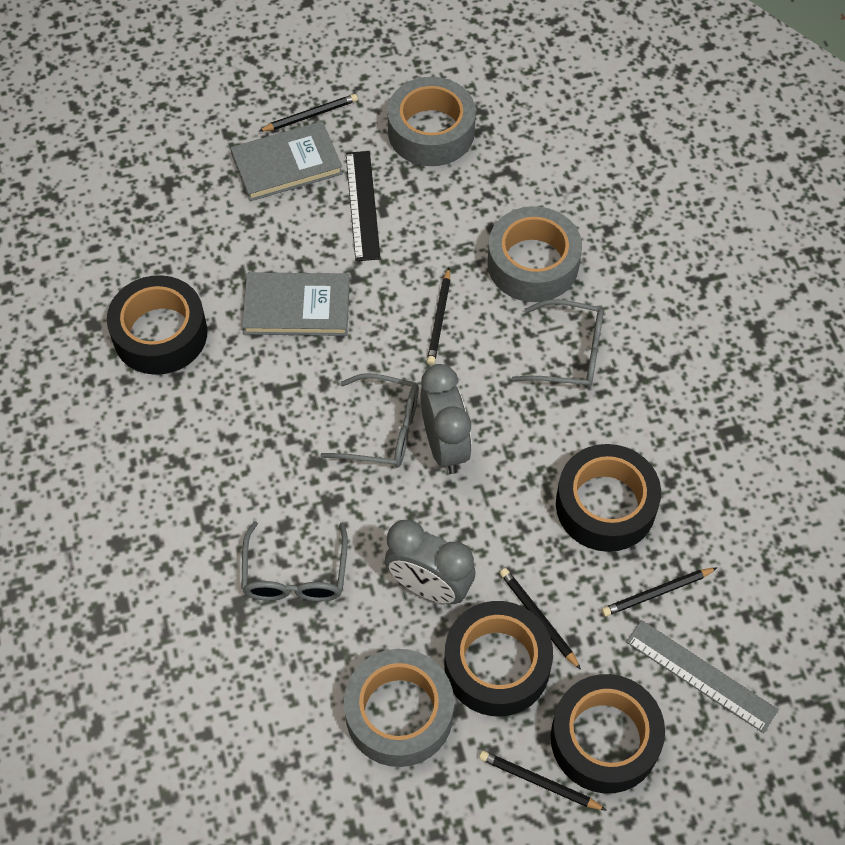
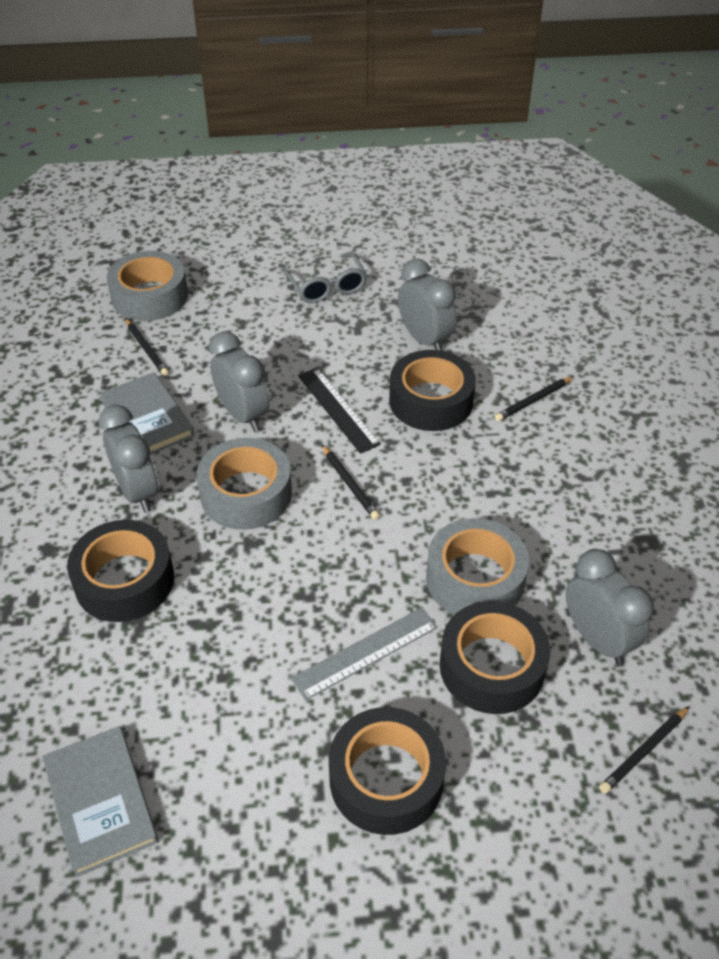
black pencil: 5 -> 4
grey clock: 2 -> 4
grey glasses: 3 -> 1

